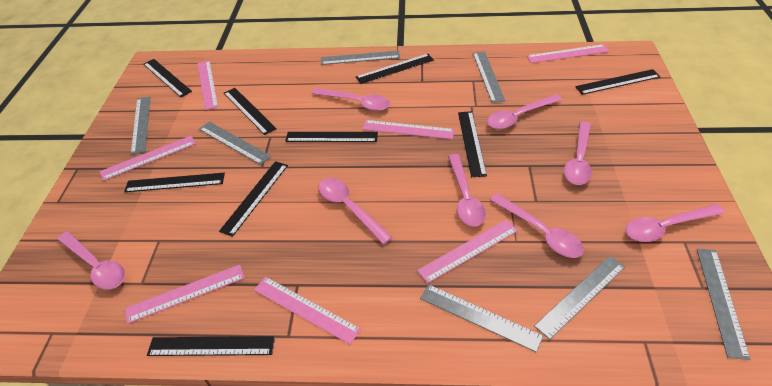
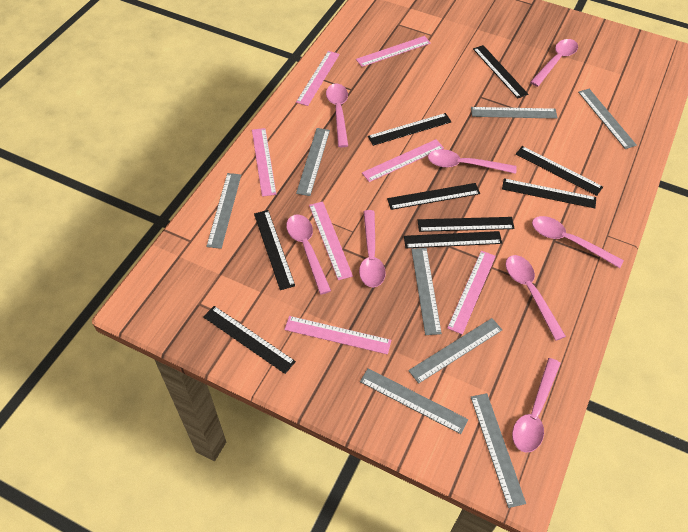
grey ruler: 7 -> 8

